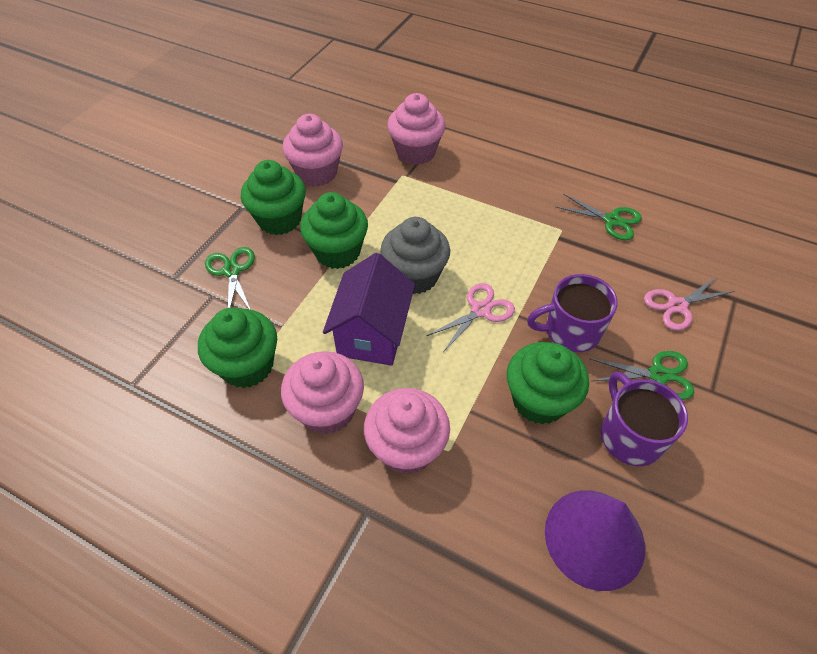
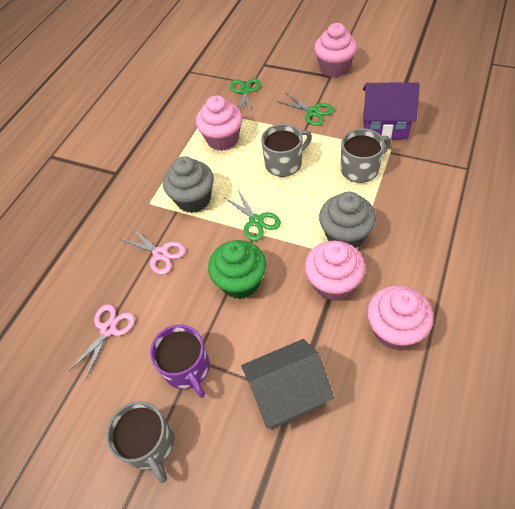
green cupcake: 4 -> 1
grey cupcake: 1 -> 2
grey house: 0 -> 1
grey mug: 0 -> 3
purple cone: 1 -> 0
purple mug: 2 -> 1

